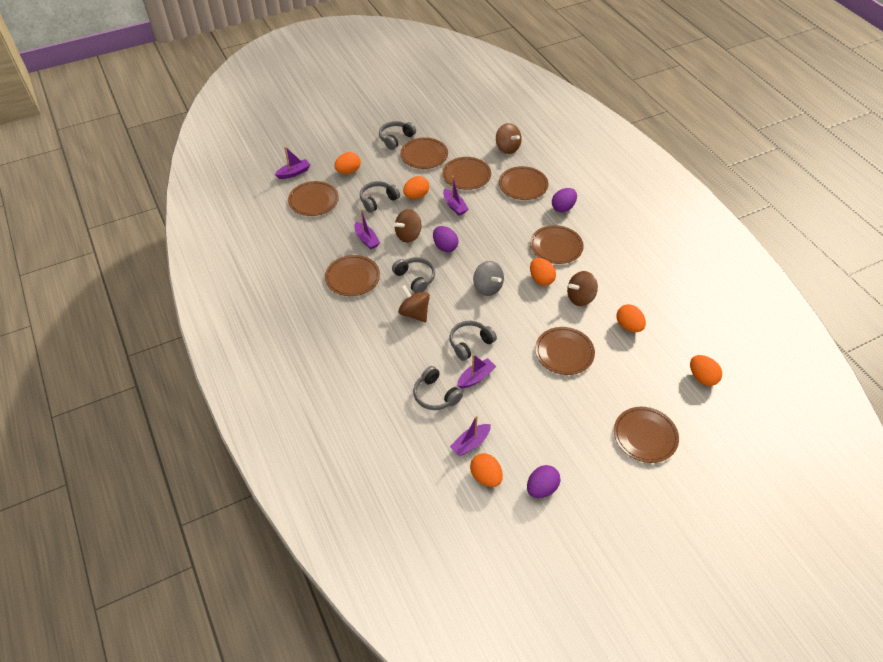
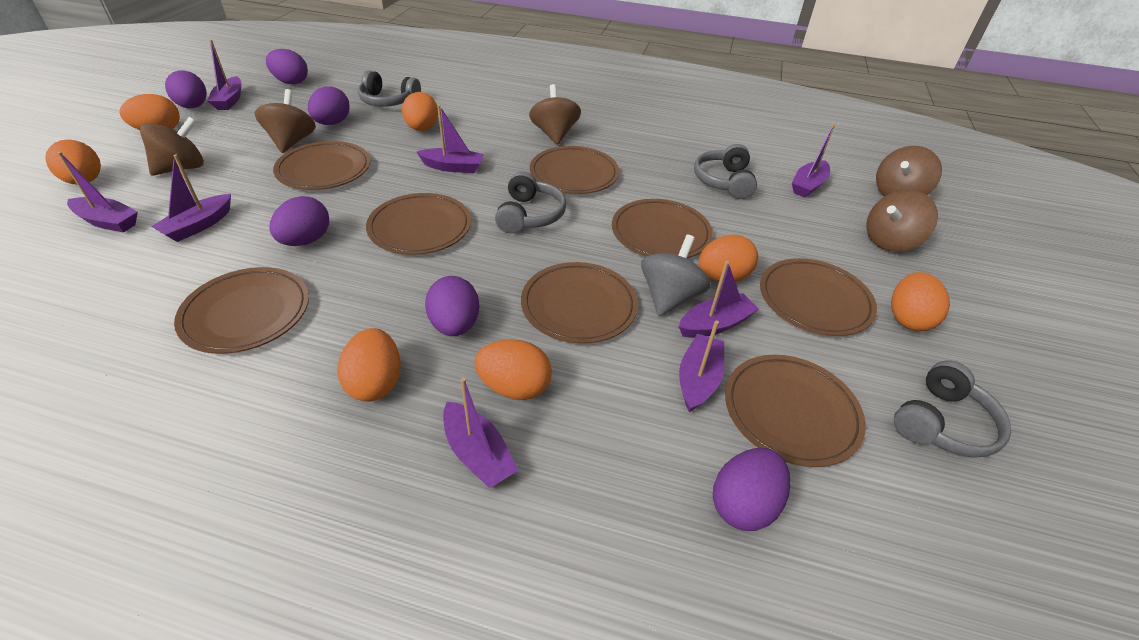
brown spinning top: 4 -> 5
grey headphones: 5 -> 4
orange egg: 6 -> 7
purple boat: 5 -> 8
purple egg: 3 -> 6

